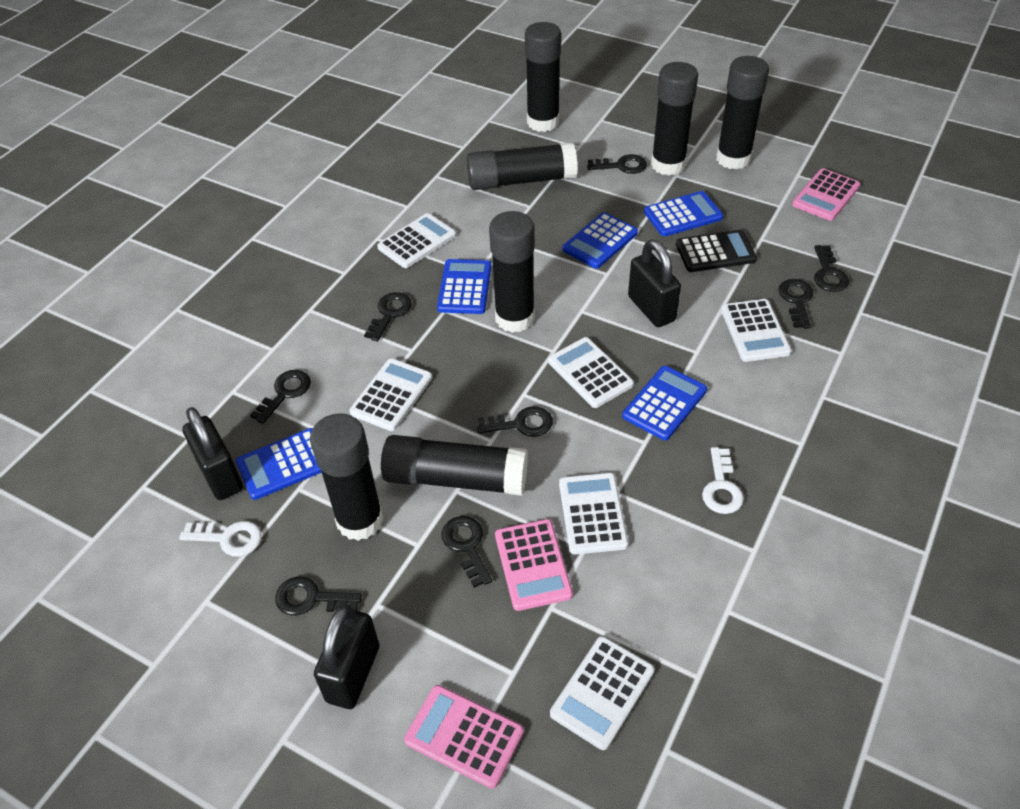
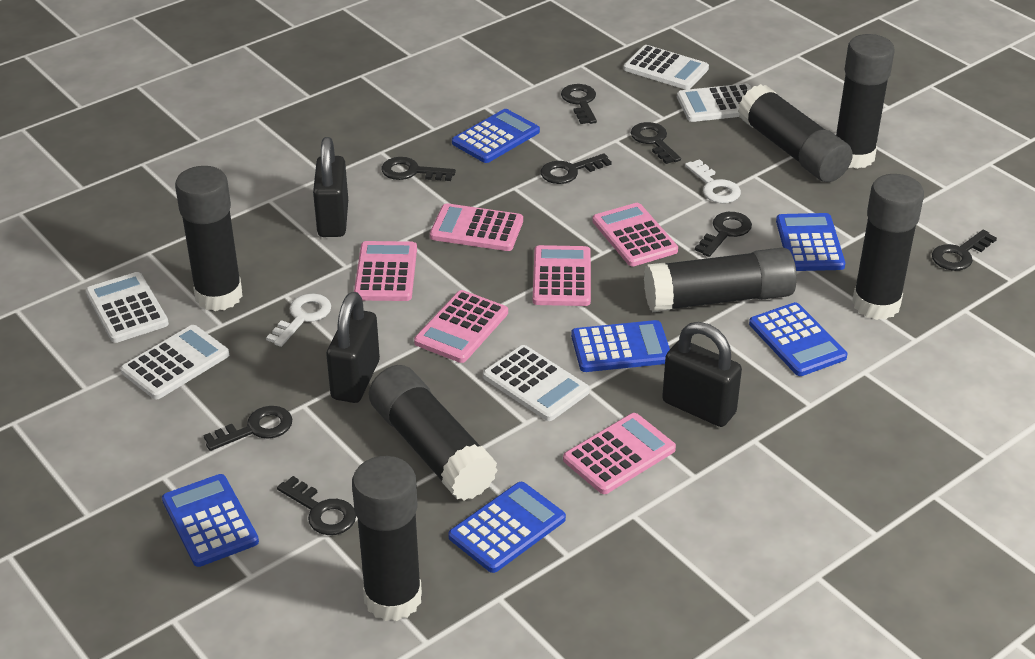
black calculator: 1 -> 0
blue calculator: 5 -> 6
pink calculator: 3 -> 6
white calculator: 6 -> 5

